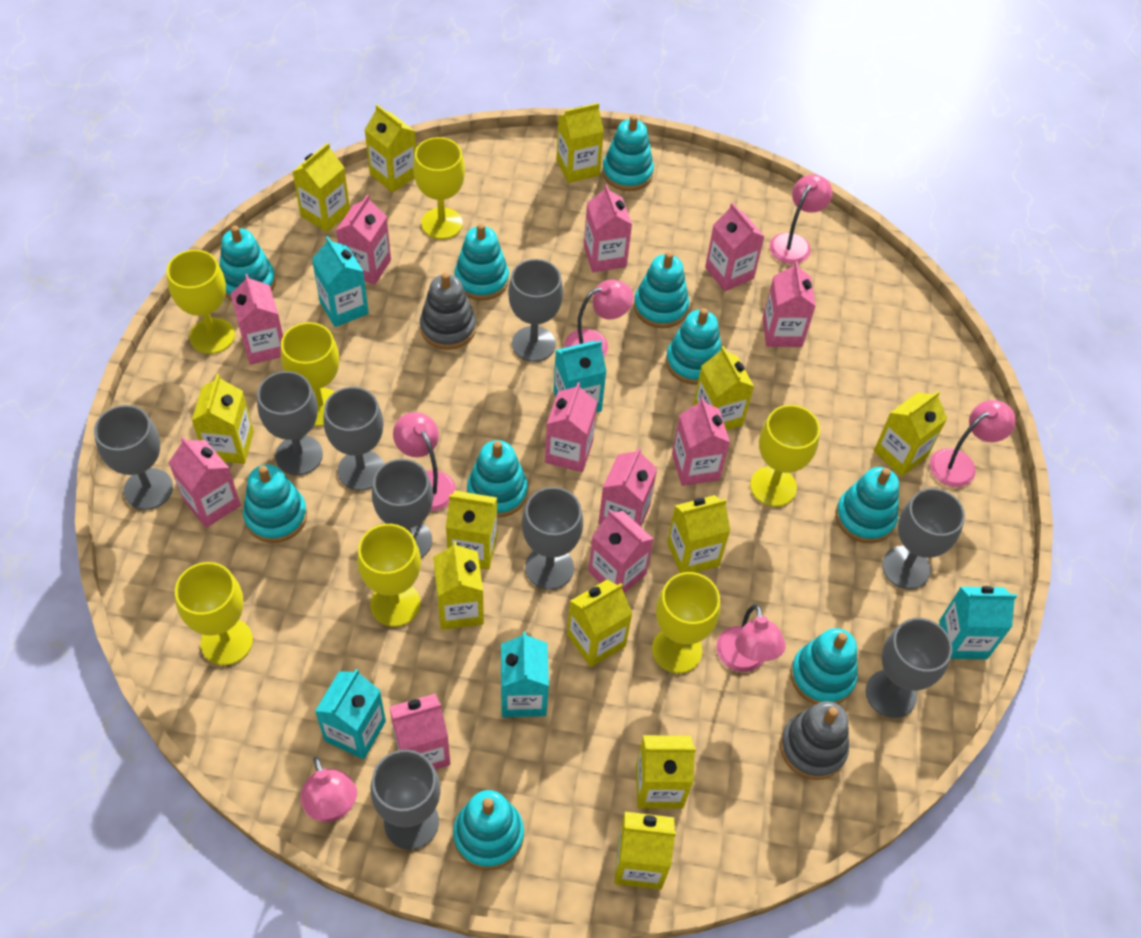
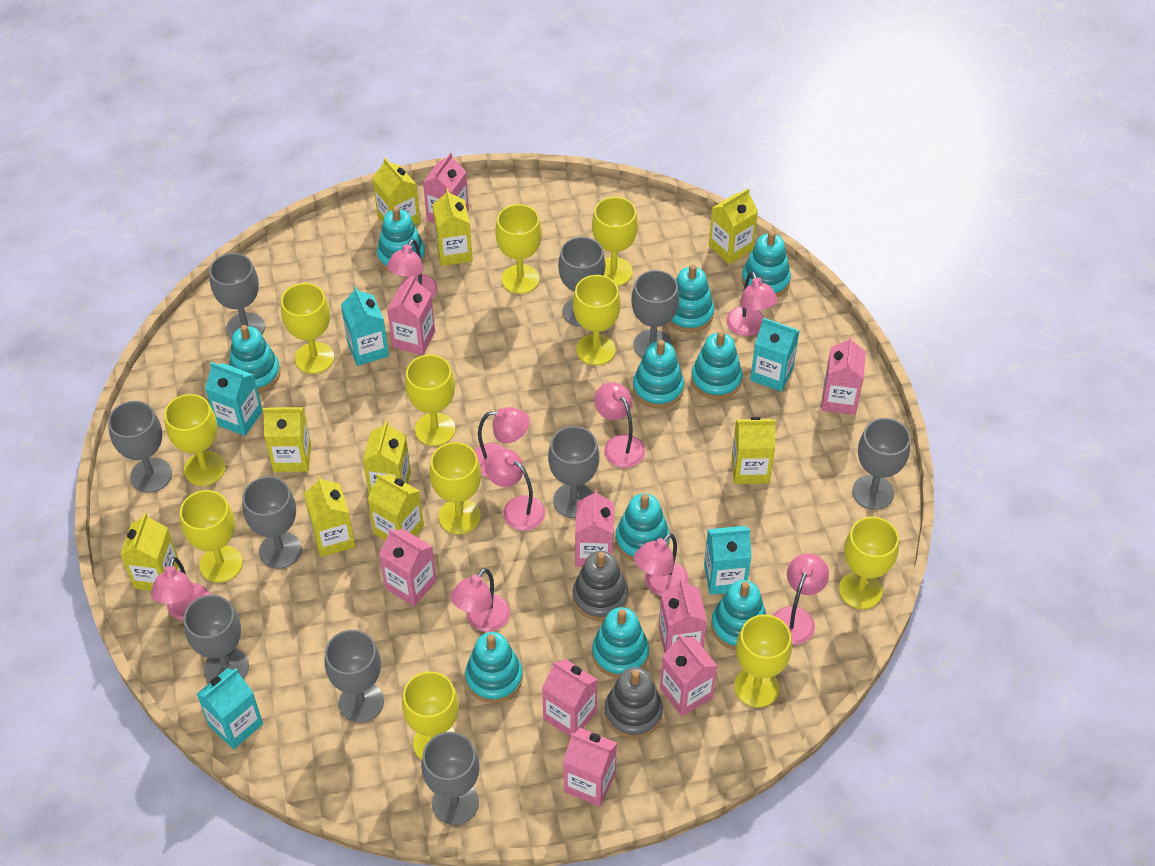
grey goblet: 9 -> 10
pink carton: 11 -> 9
pink lamp: 6 -> 9
yellow carton: 12 -> 9
yellow goblet: 7 -> 11

